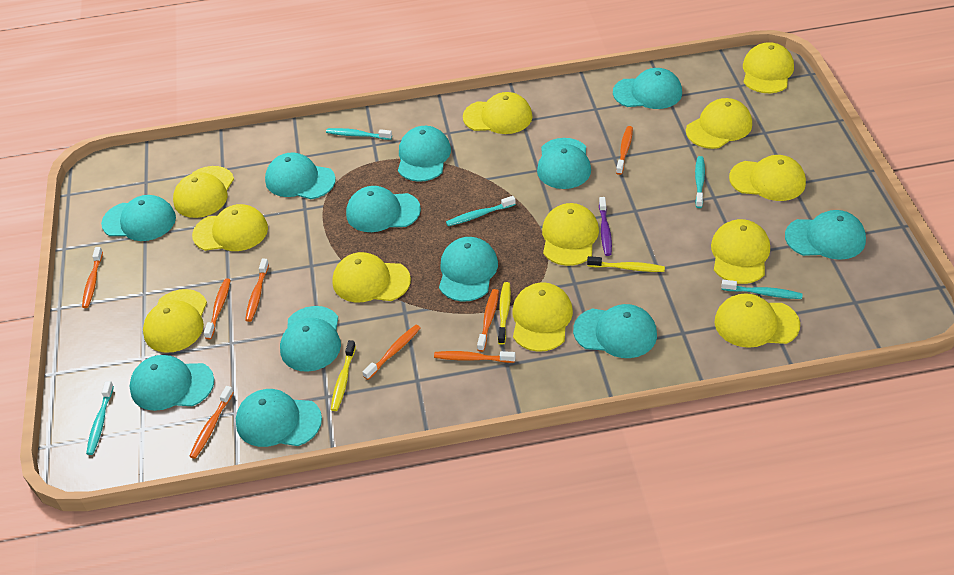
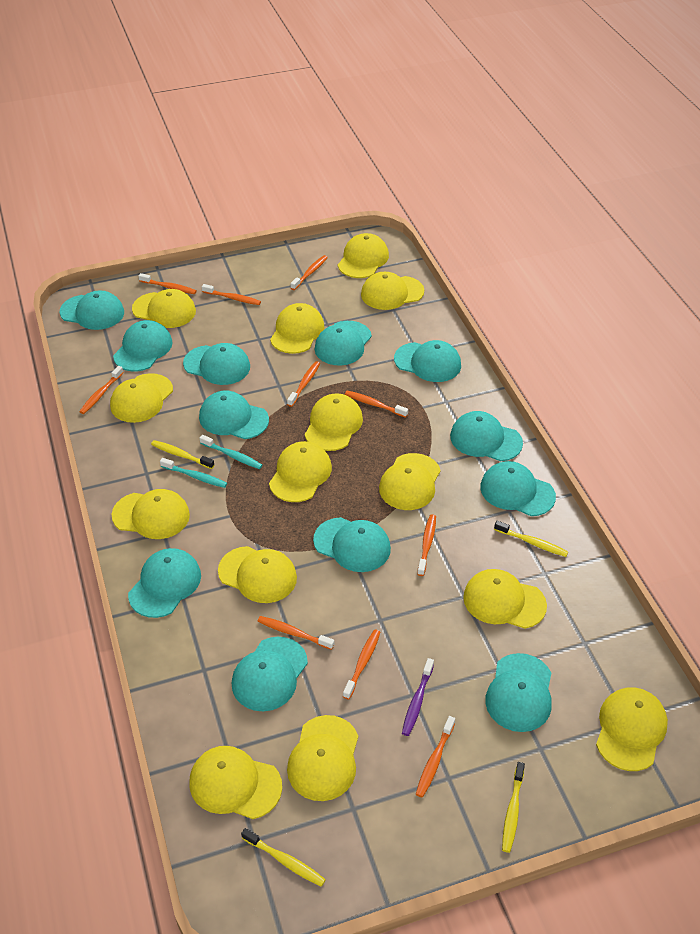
orange toothbrush: 8 -> 10
turquoise toothbrush: 5 -> 2
yellow cap: 12 -> 14
yellow toothbrush: 3 -> 4

